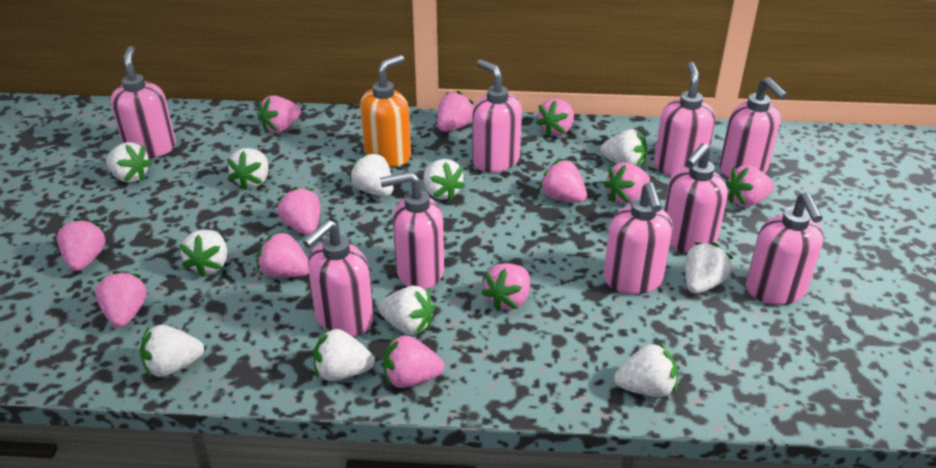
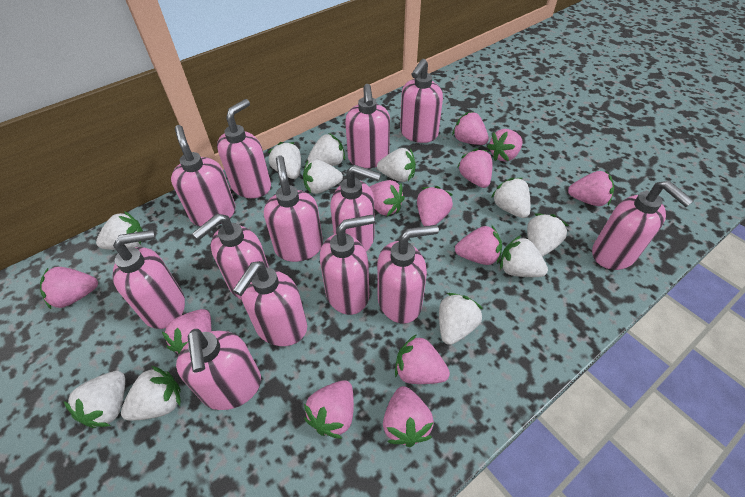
orange soap dispenser: 1 -> 0
pink soap dispenser: 9 -> 13

